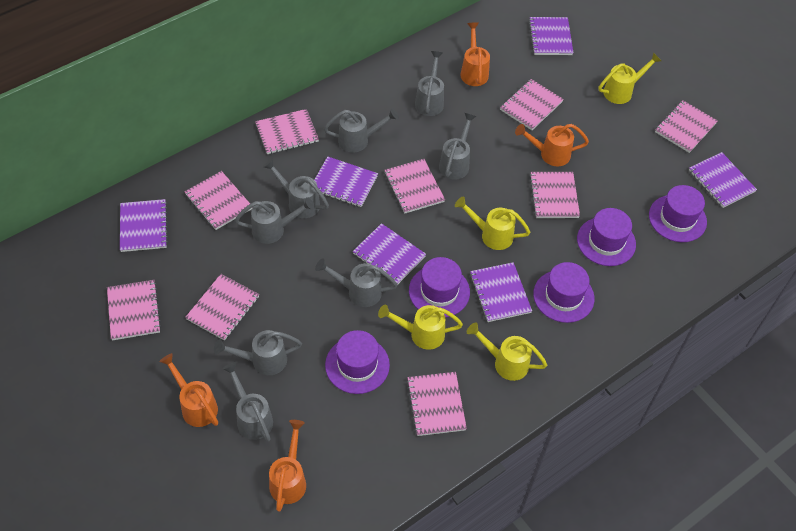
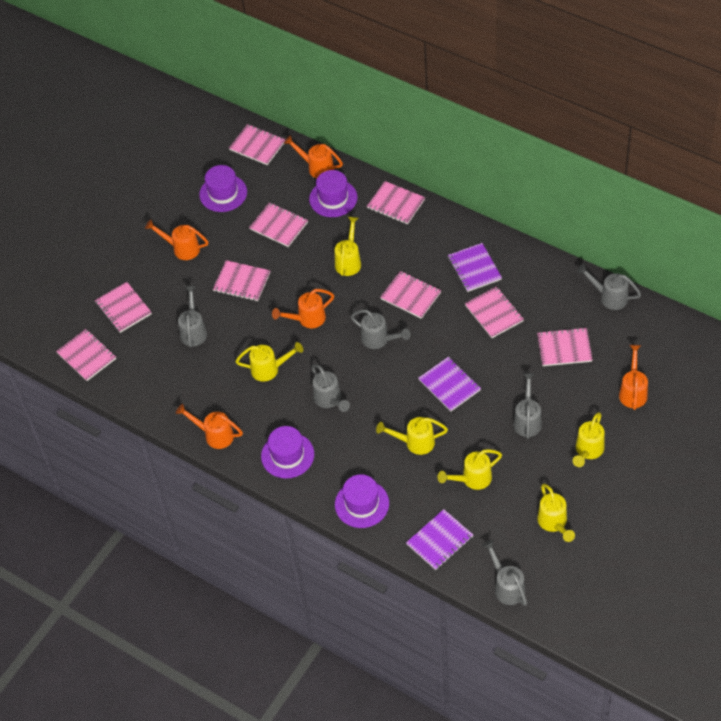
grey watering can: 8 -> 6
orange watering can: 4 -> 5
purple hat: 5 -> 4
purple notebook: 6 -> 3
yellow watering can: 4 -> 6

